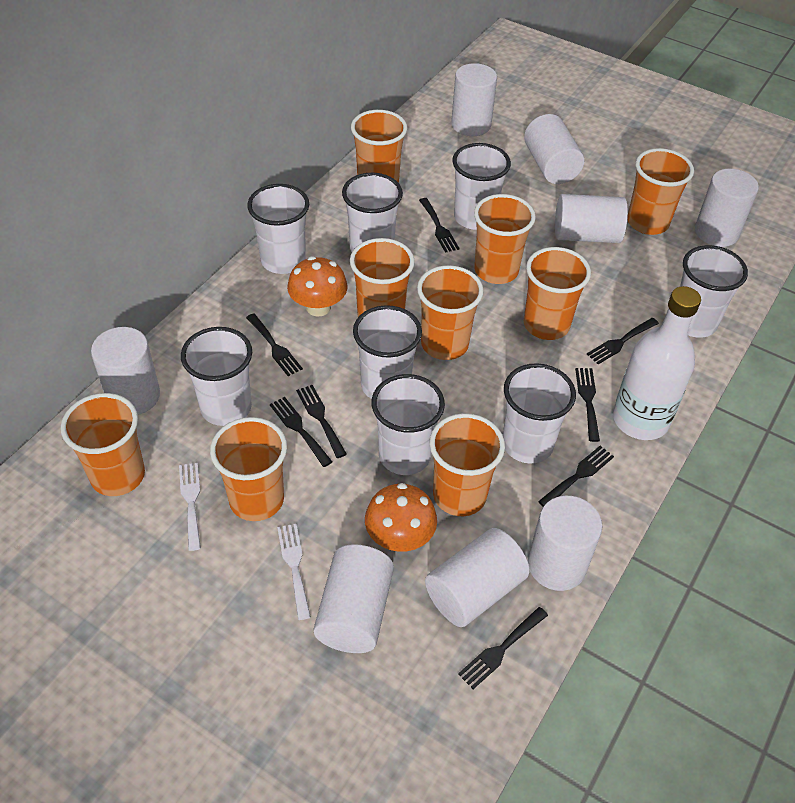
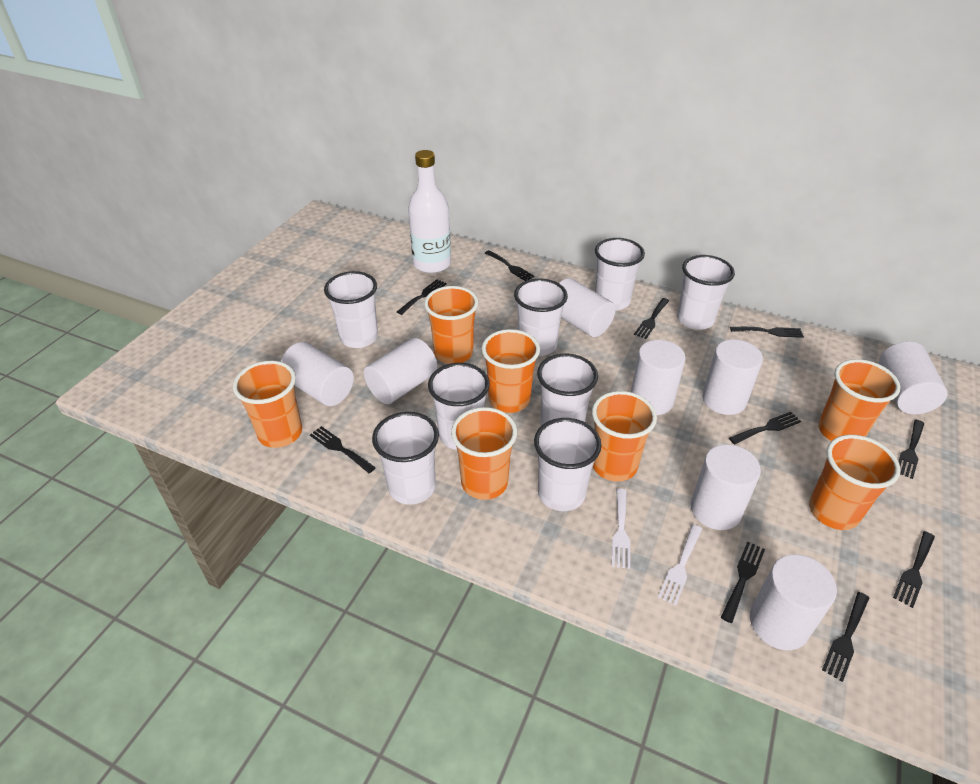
black fork: 8 -> 10
orange cup: 9 -> 7
orange mushroom: 2 -> 0

